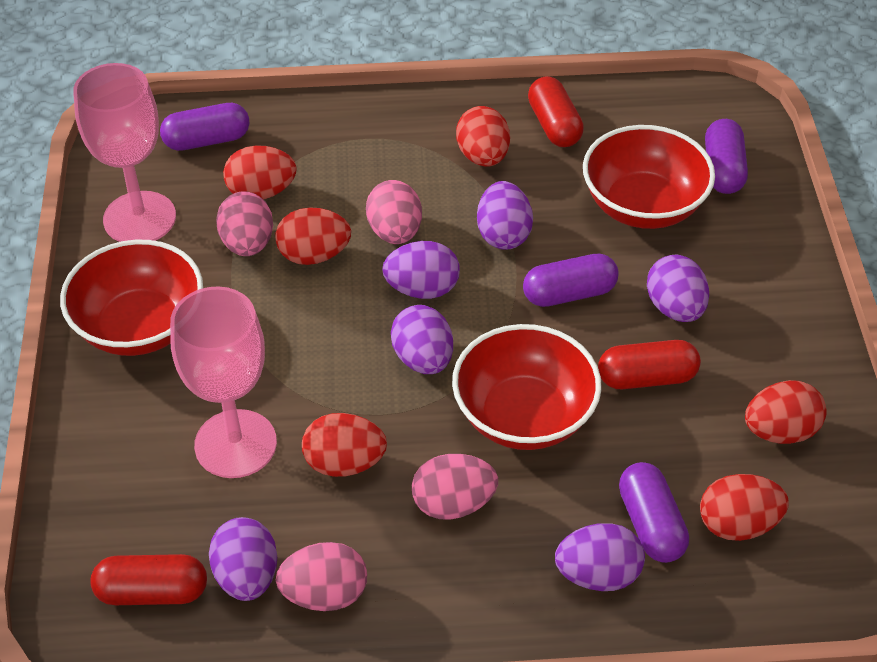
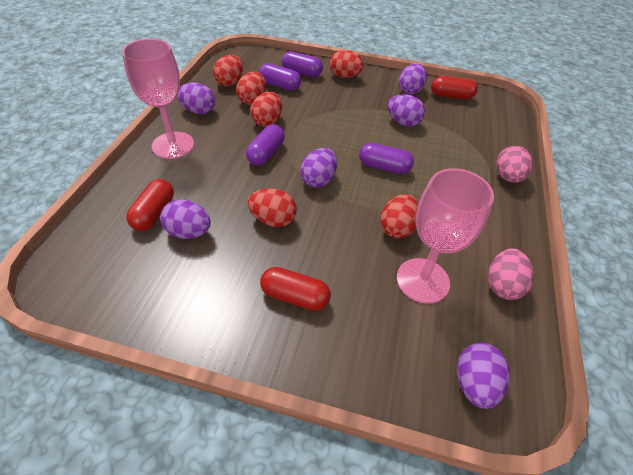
pink egg: 4 -> 2
red bowl: 3 -> 0

